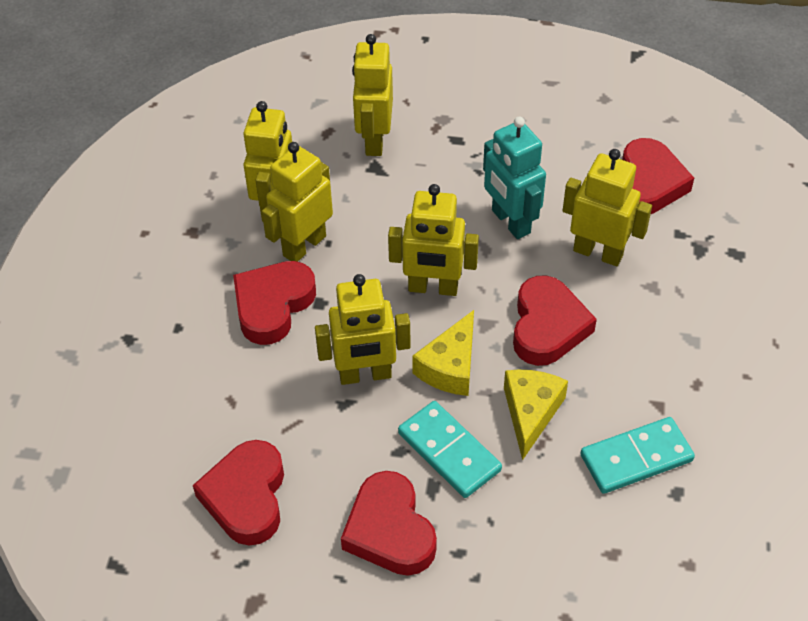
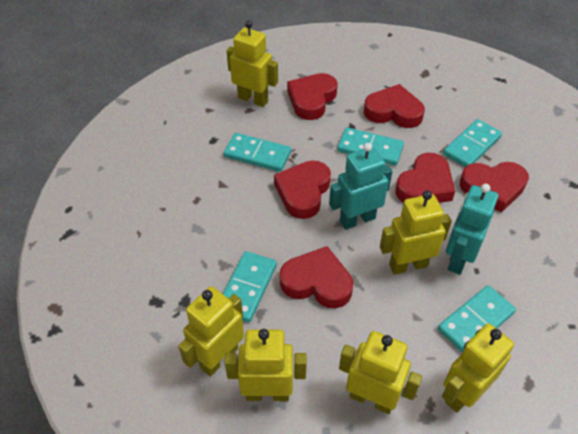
red heart: 5 -> 6
turquoise domino: 2 -> 5
turquoise robot: 1 -> 2
yellow cheese: 2 -> 0

